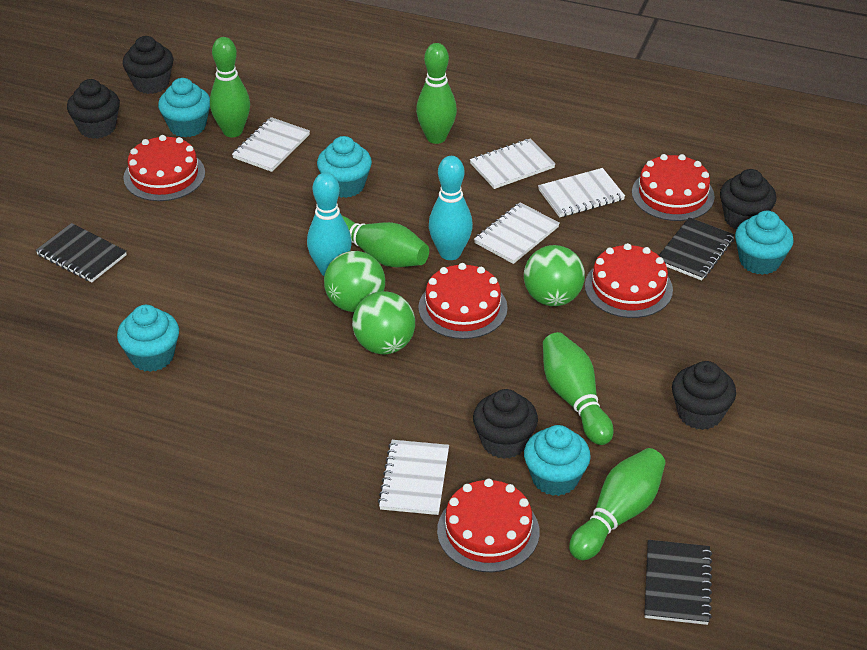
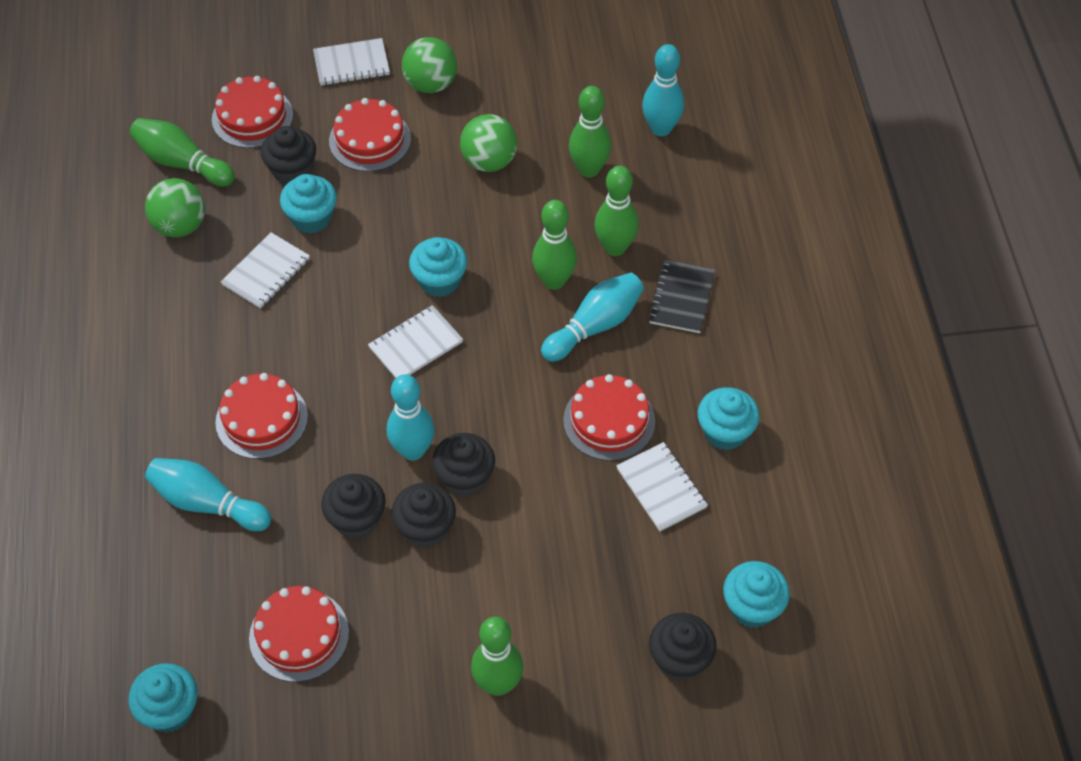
black notebook: 3 -> 1
turquoise bowling pin: 2 -> 4
white notebook: 5 -> 4

